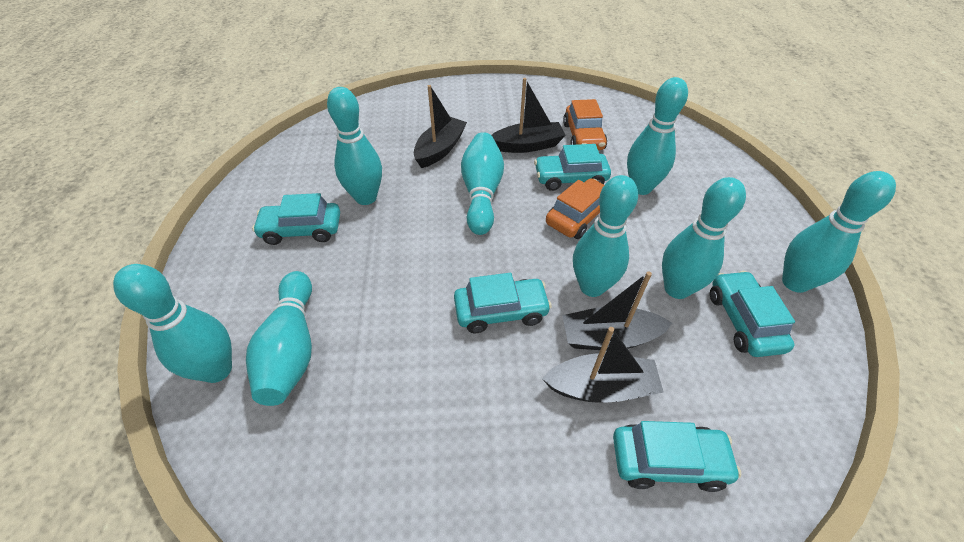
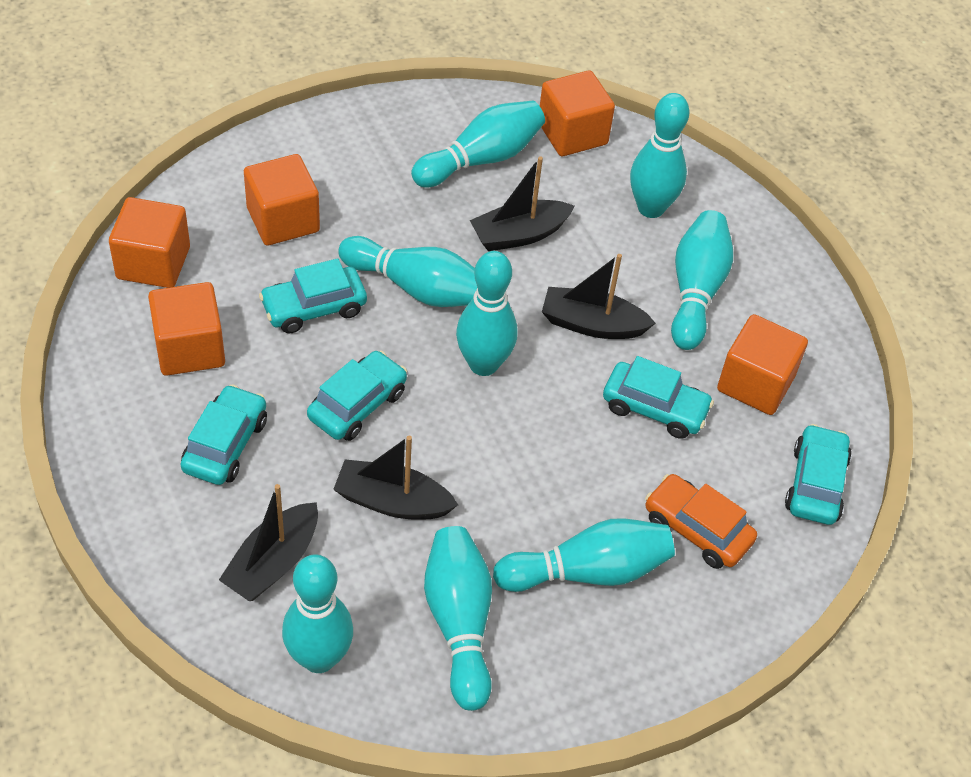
orange car: 2 -> 1
orange cube: 0 -> 5

